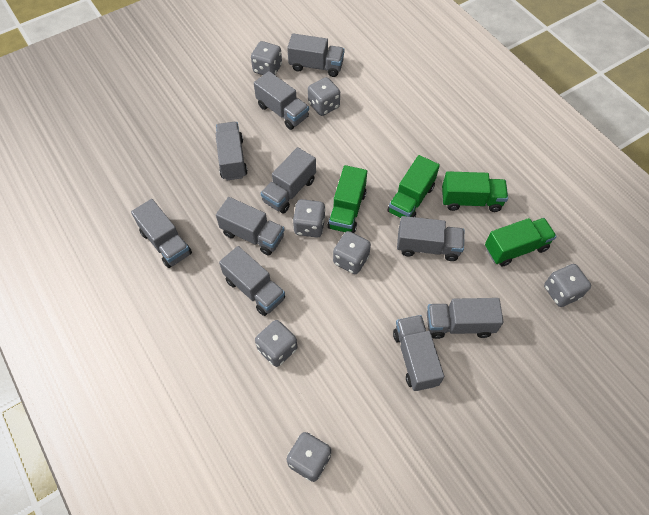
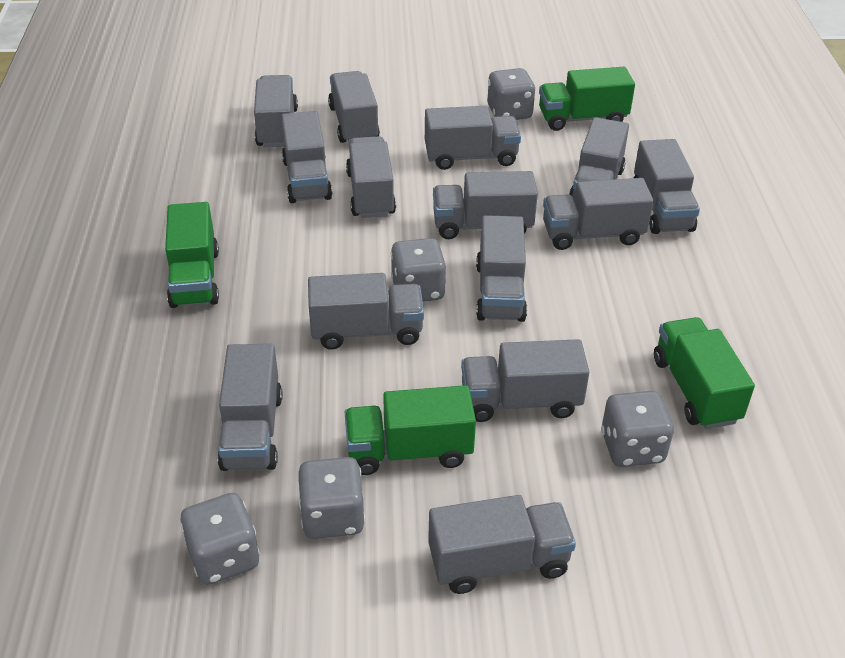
grey dice: 7 -> 5
grey truck: 10 -> 14

